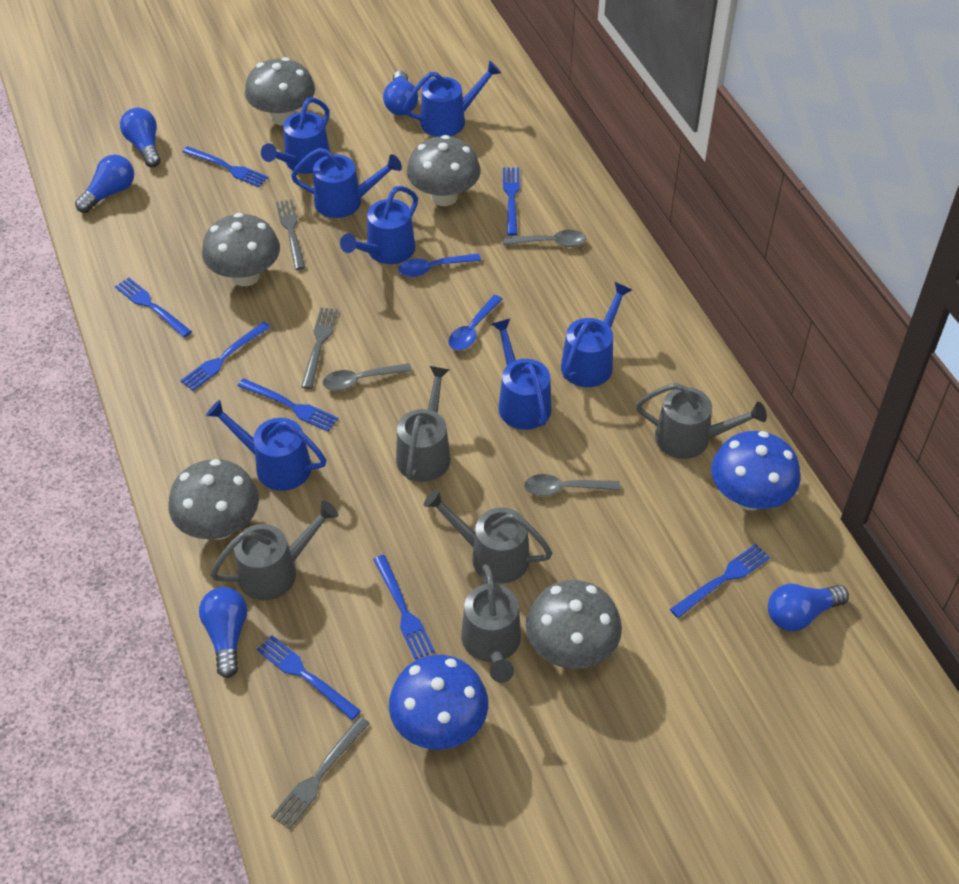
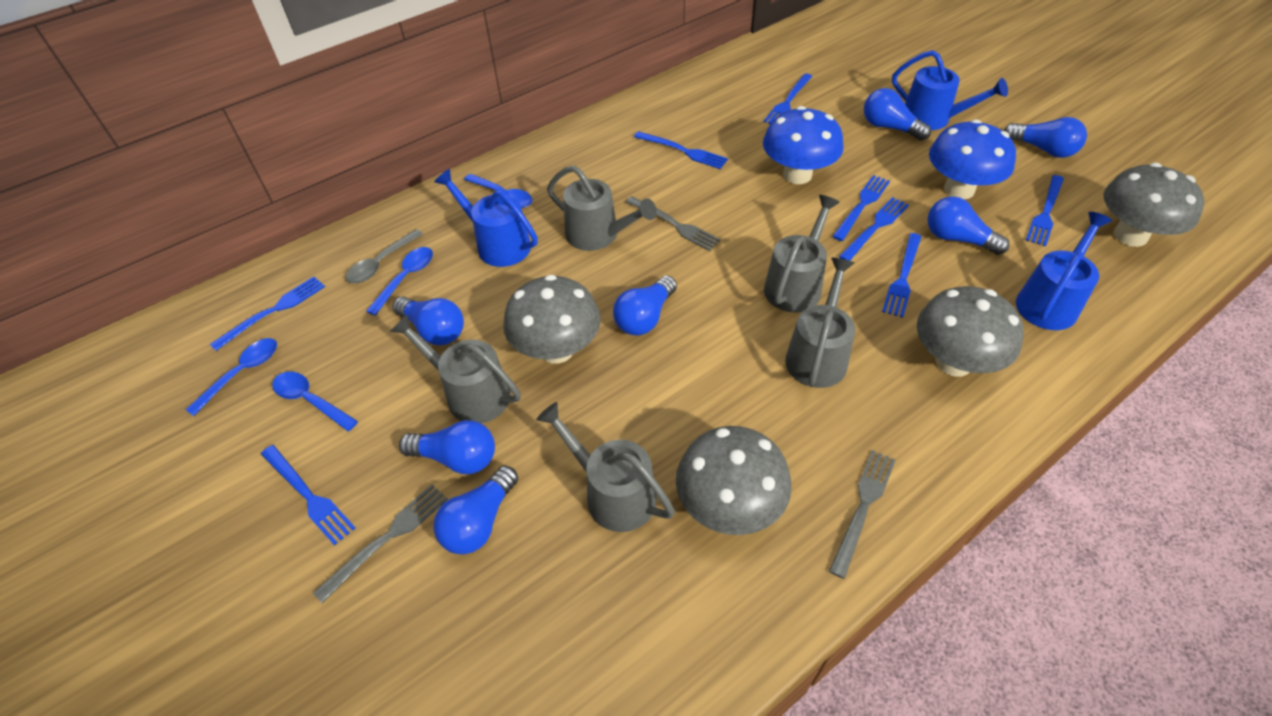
blue light bulb: 5 -> 7
blue spoon: 2 -> 4
blue watering can: 7 -> 3
grey mushroom: 5 -> 4
grey spoon: 3 -> 1

